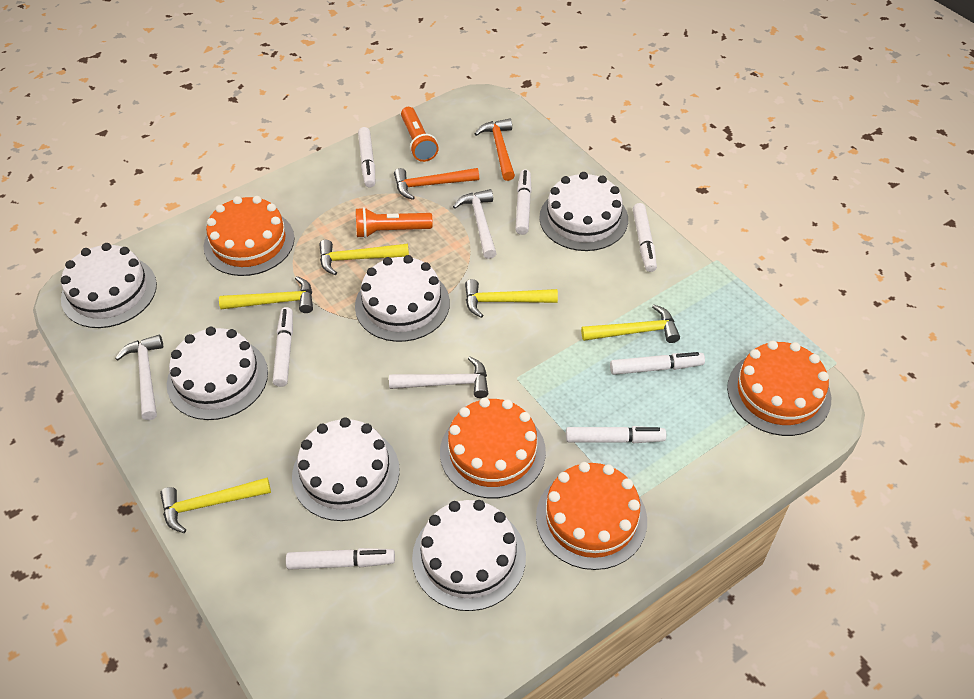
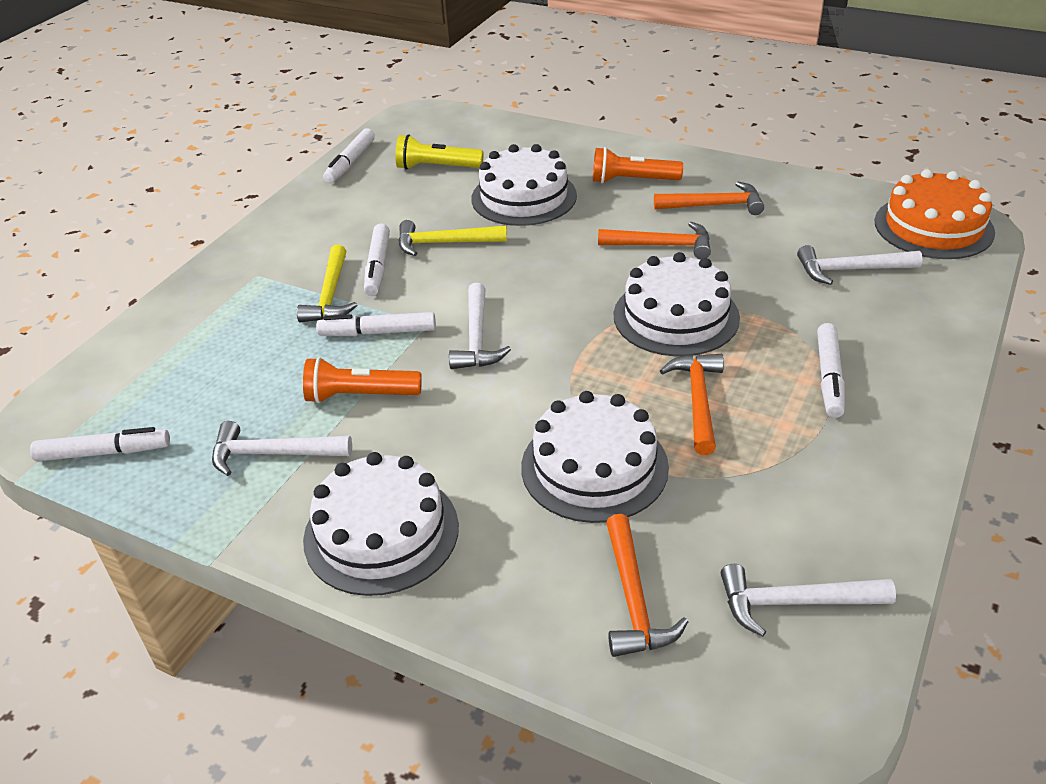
orange cake: 4 -> 1
orange hammer: 2 -> 4
white cake: 6 -> 4
white hammer: 3 -> 4
white marker: 7 -> 5
yellow flashlight: 0 -> 1
yellow hammer: 5 -> 2

